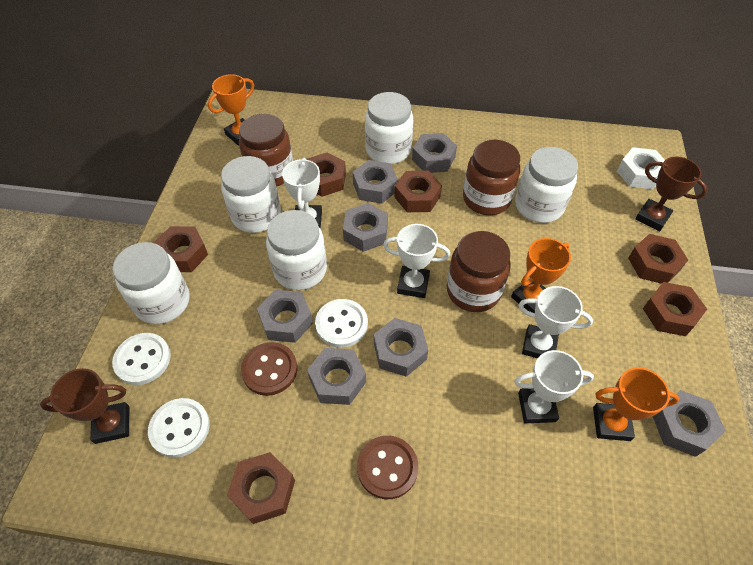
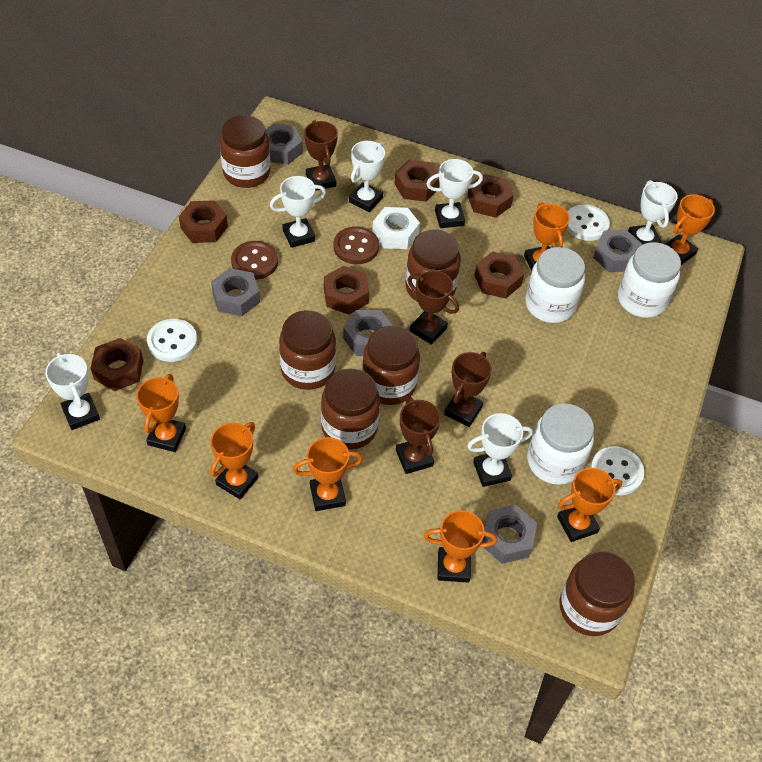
brown jar: 3 -> 6
brown trophy: 2 -> 4
grey nut: 7 -> 5
orange trophy: 3 -> 7
white jar: 5 -> 3
white trophy: 4 -> 6

